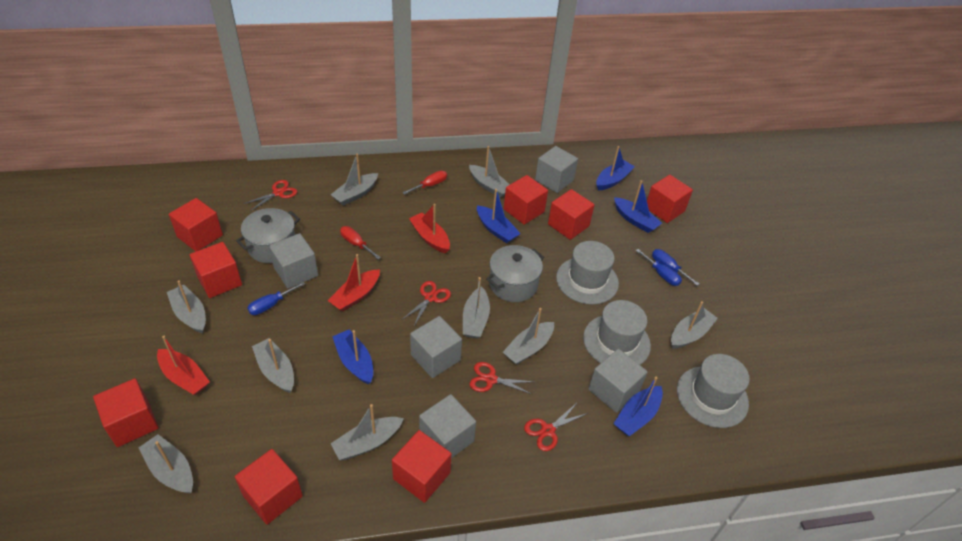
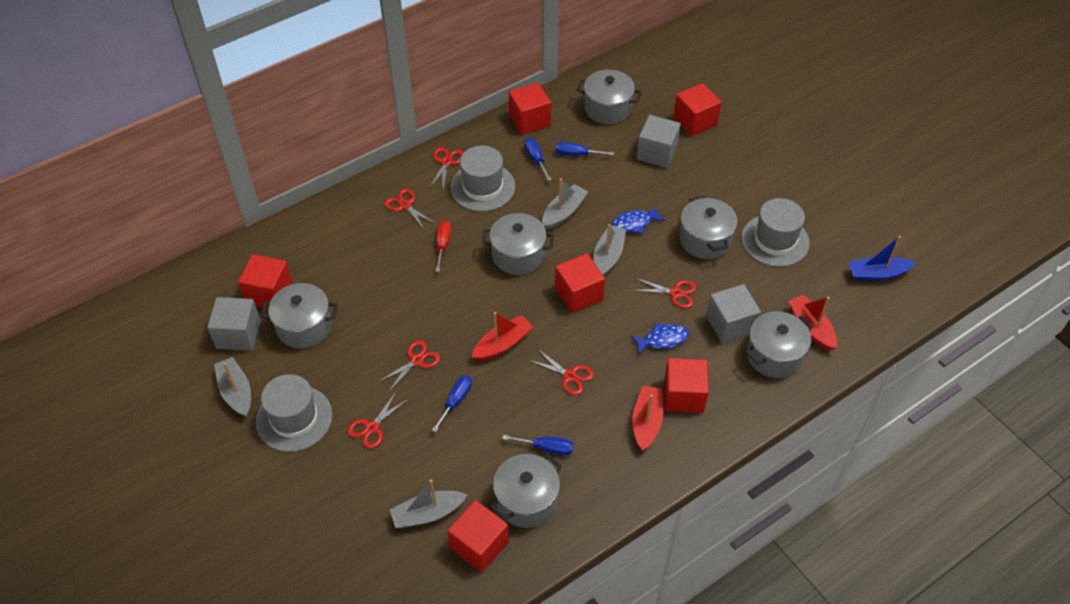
blue boat: 5 -> 1
blue fish: 0 -> 2
blue screwdriver: 3 -> 4
grey boat: 9 -> 4
grey cube: 5 -> 3
grey pot: 2 -> 6
red cube: 8 -> 6
red scissors: 4 -> 6
red screwdriver: 2 -> 1

